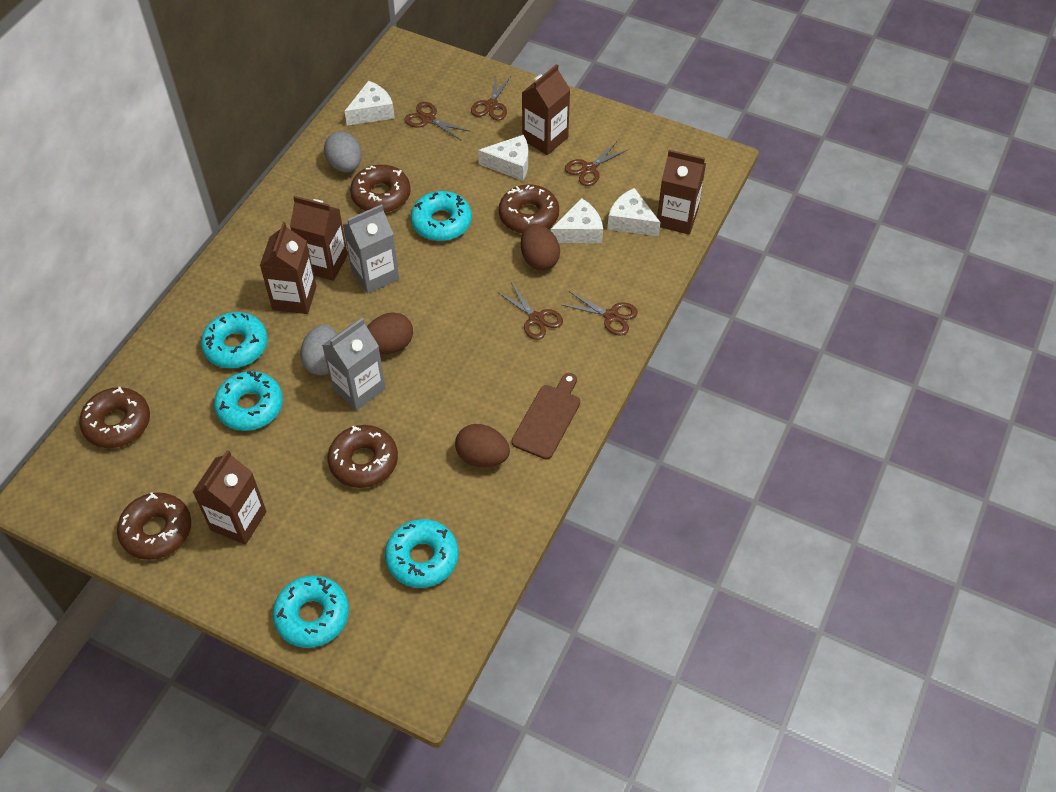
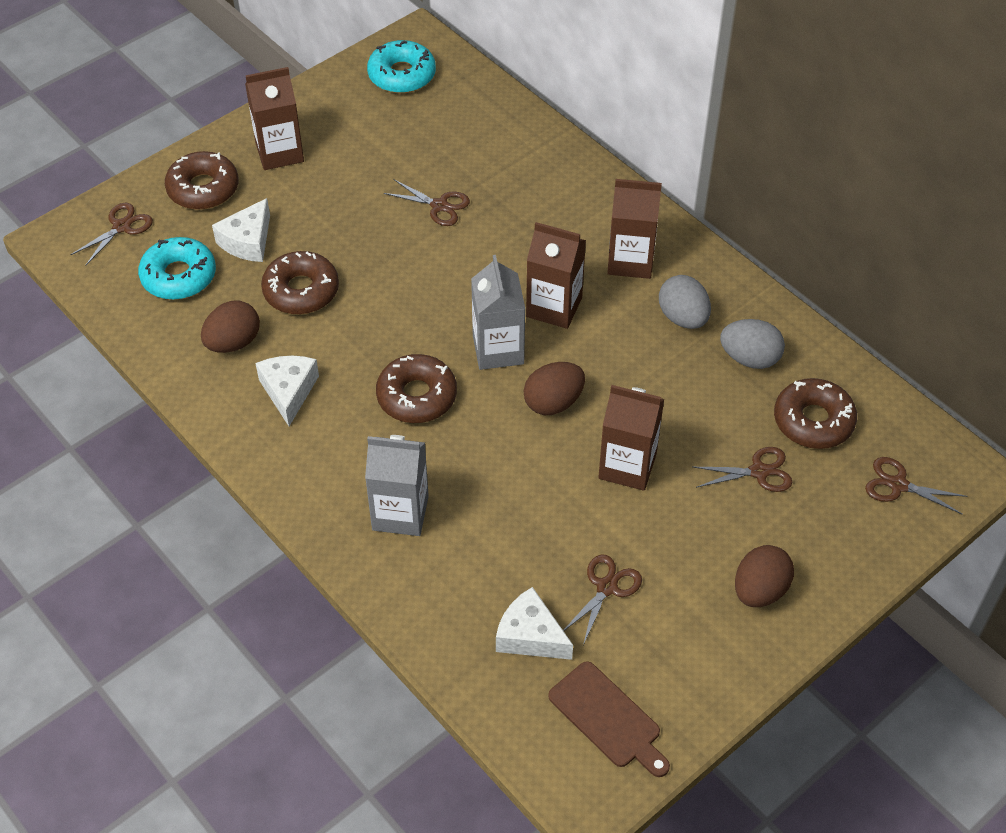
brown carton: 5 -> 4
brown donut: 5 -> 4
turquoise donut: 5 -> 2
white cheese: 4 -> 3

